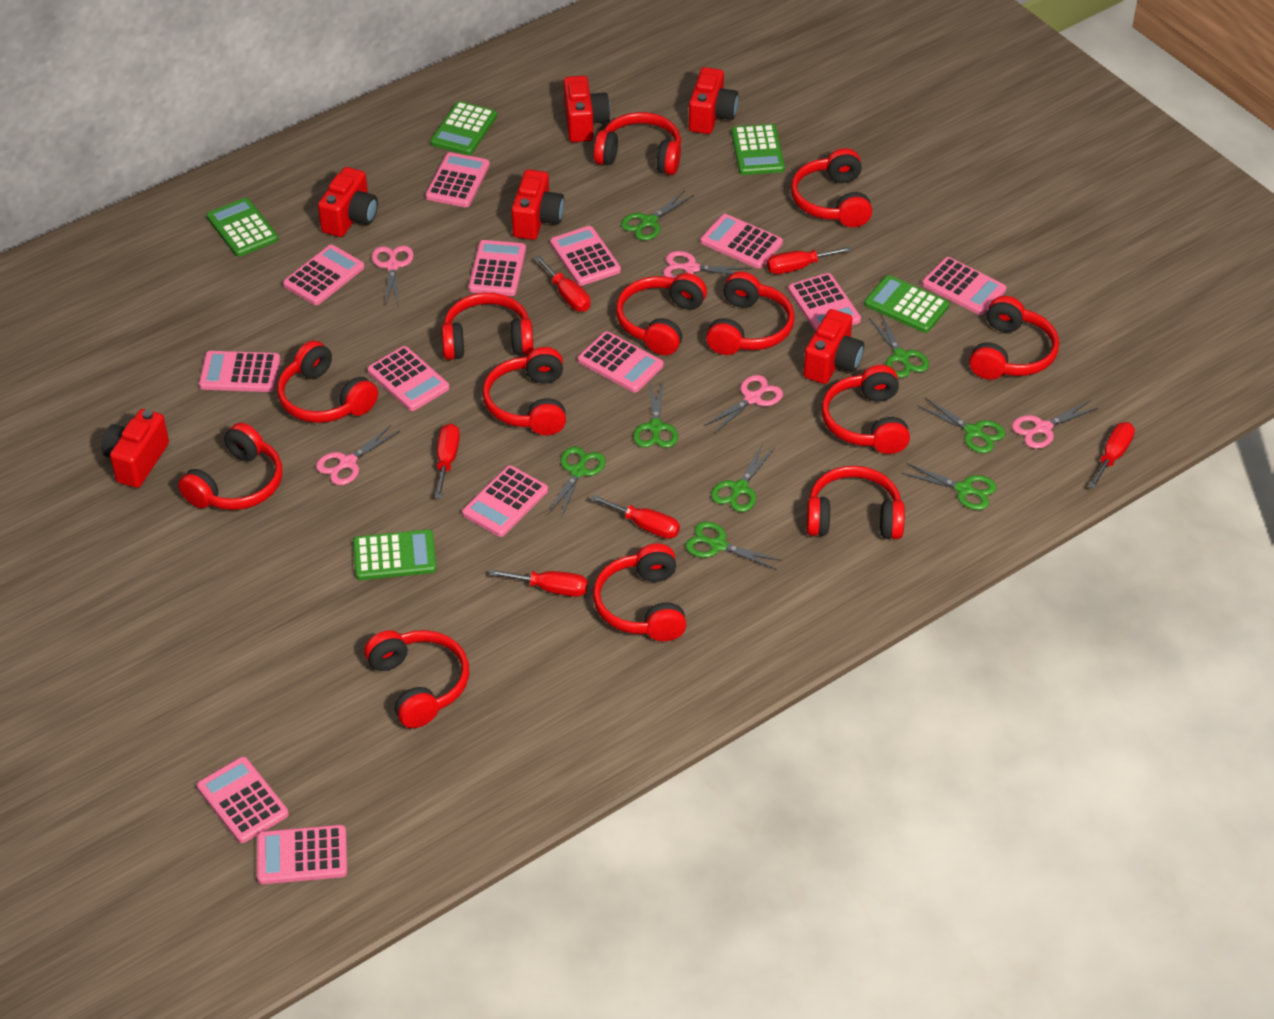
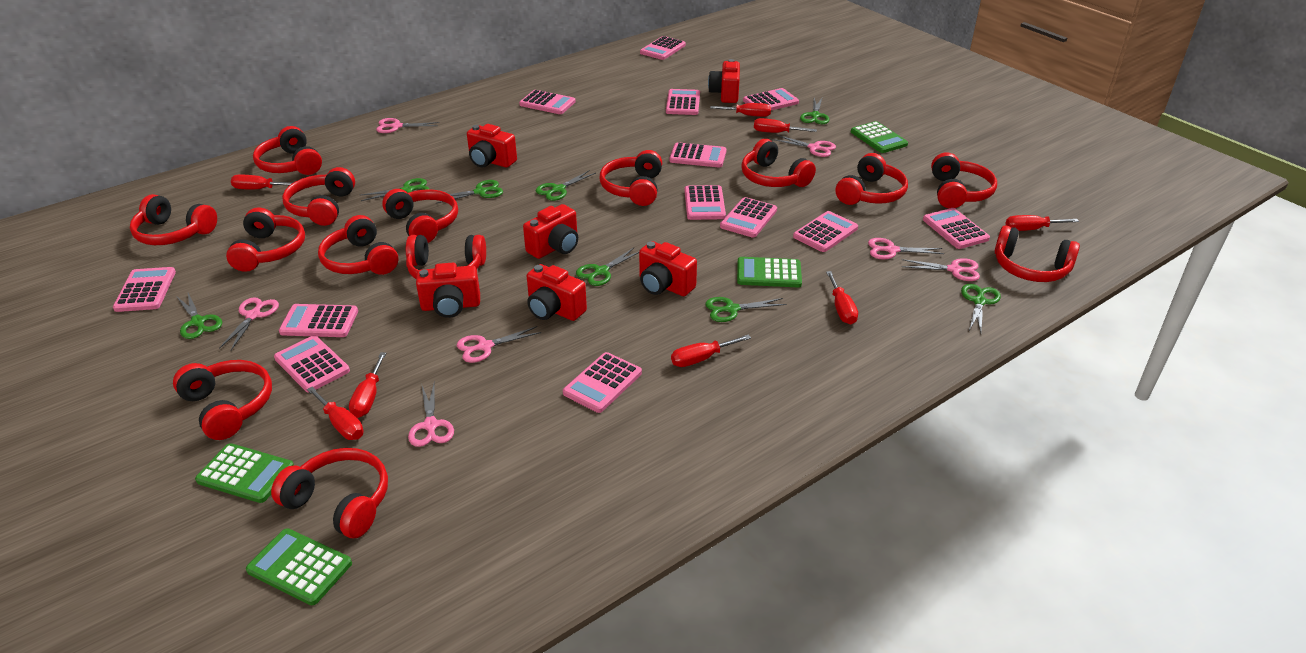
green calculator: 5 -> 4
pink scissors: 5 -> 7
red headphones: 13 -> 14
red screwdriver: 6 -> 8

